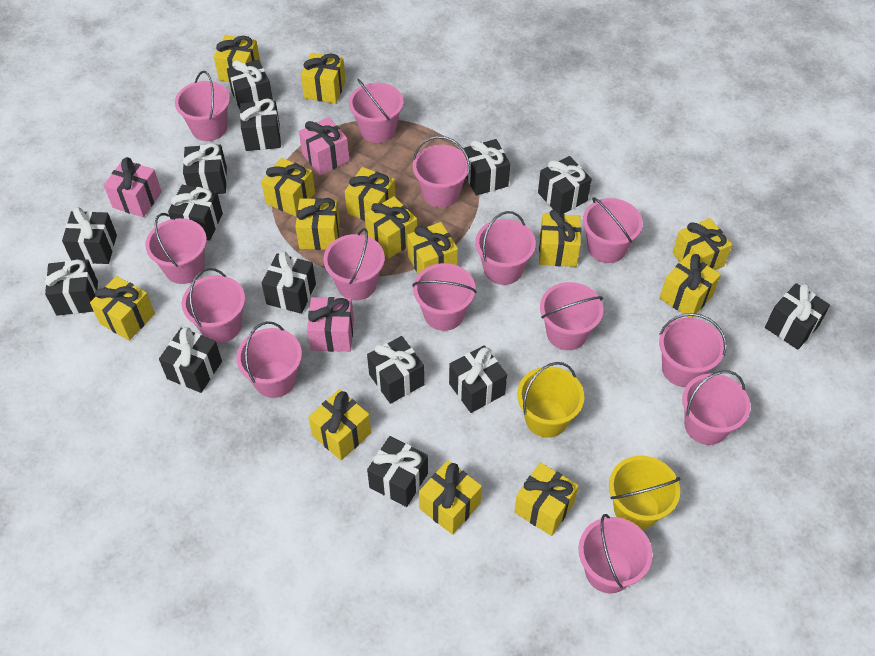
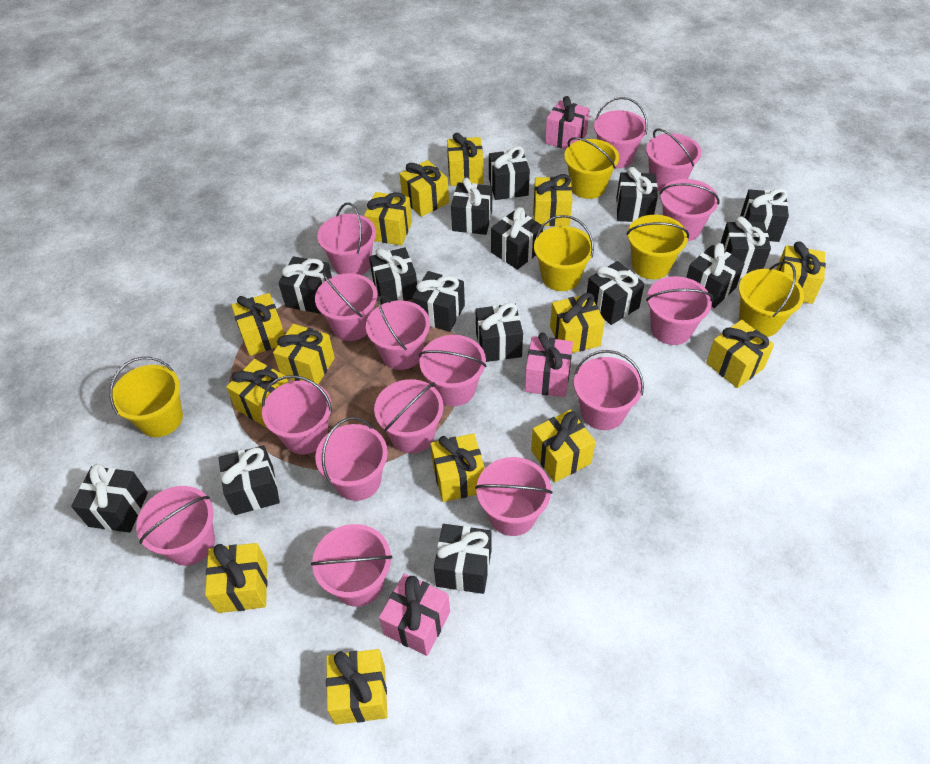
black gift: 14 -> 15
pink bucket: 14 -> 15
yellow bucket: 2 -> 5

